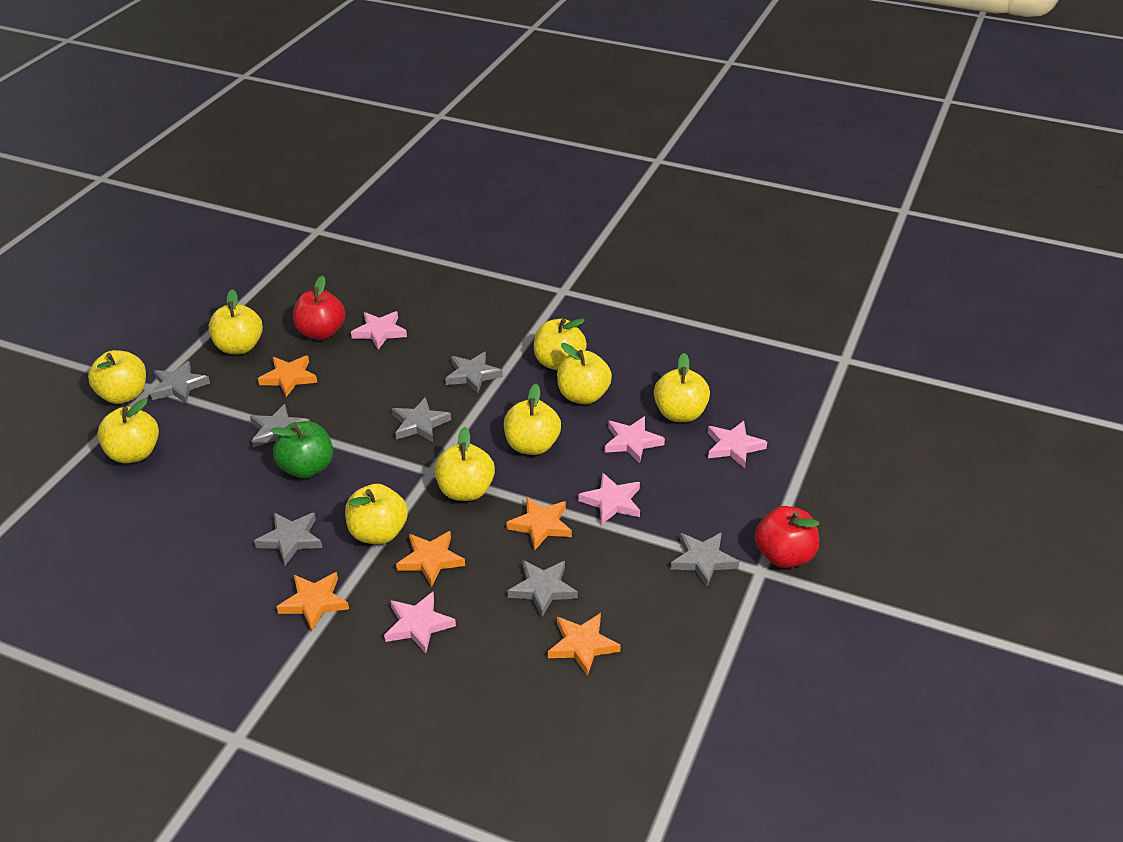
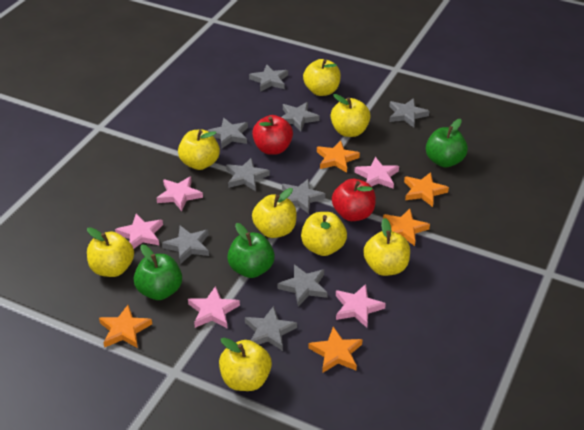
green apple: 1 -> 3
grey star: 7 -> 9
yellow apple: 9 -> 8

